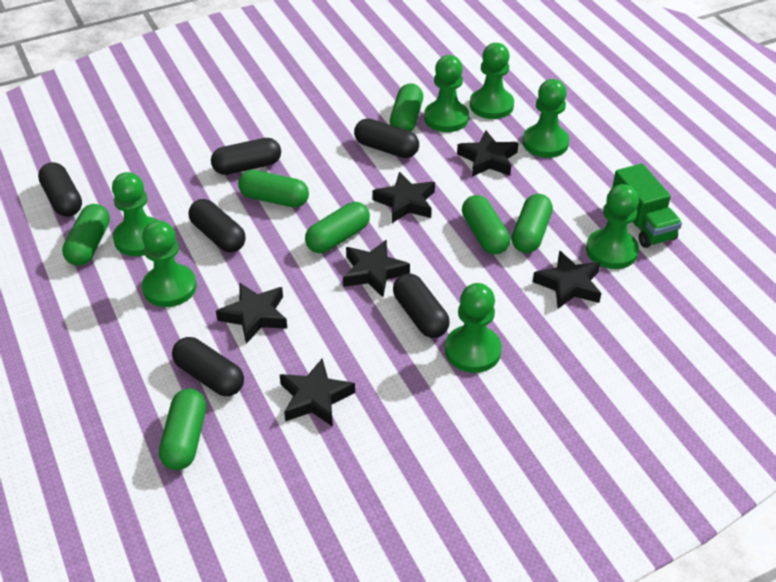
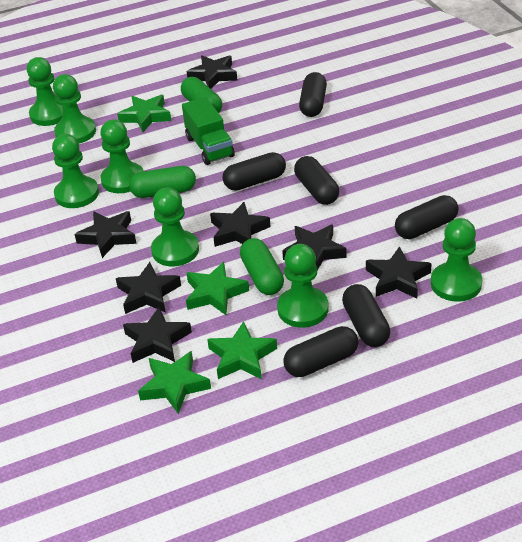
black star: 6 -> 7
green capsule: 7 -> 3
green star: 0 -> 4

